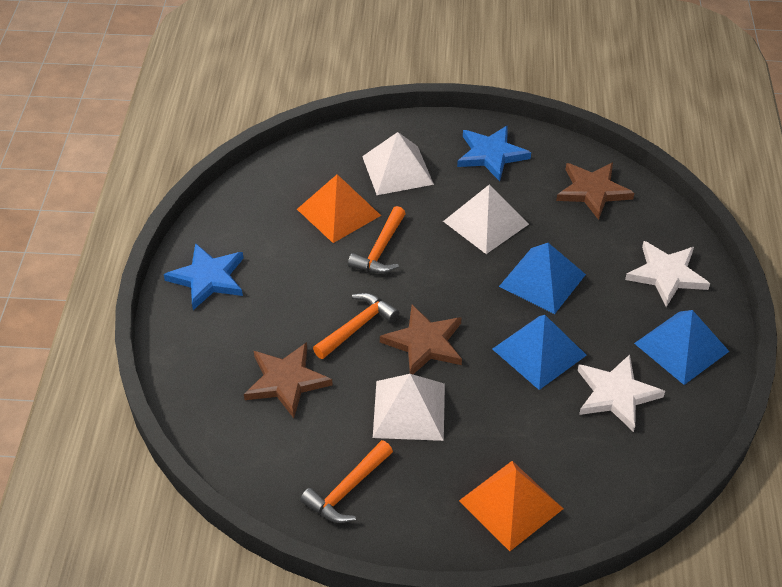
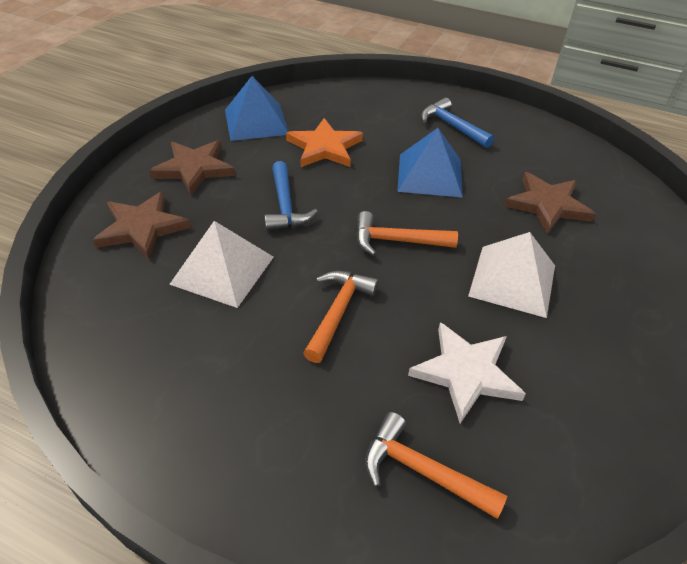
blue hammer: 0 -> 2
blue pyramid: 3 -> 2
blue star: 2 -> 0
orange pyramid: 2 -> 0
orange star: 0 -> 1
white pyramid: 3 -> 2
white star: 2 -> 1

